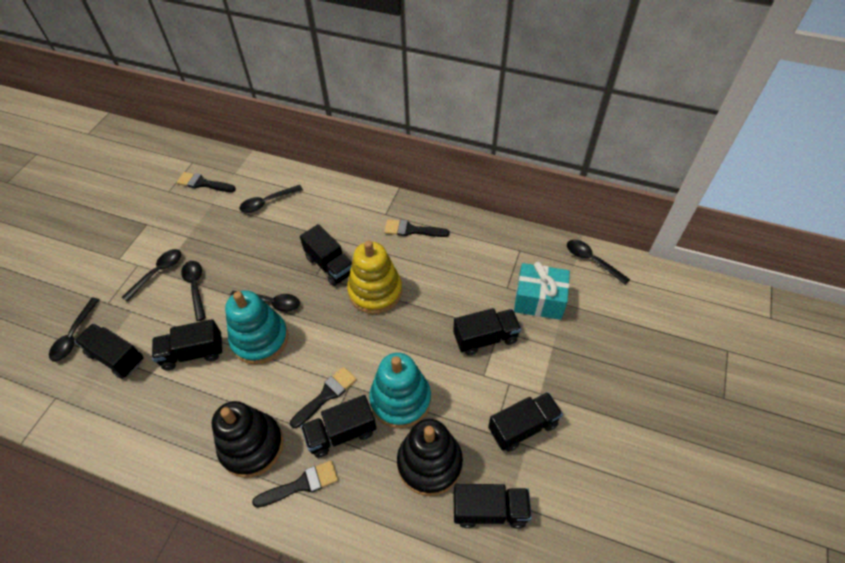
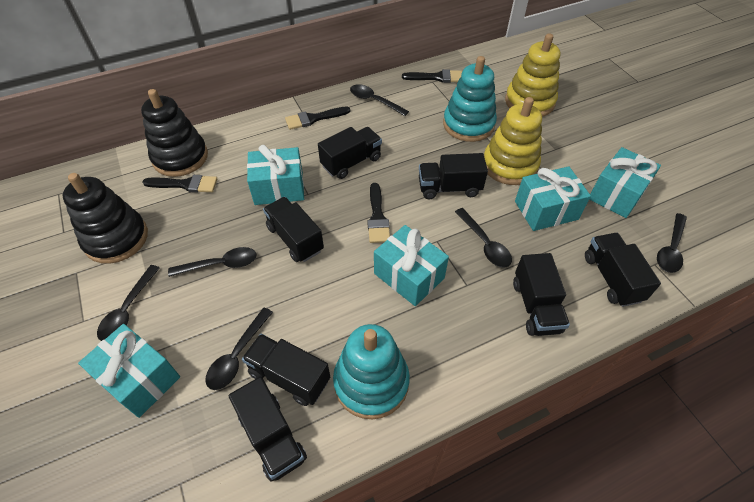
turquoise gift: 1 -> 5
yellow stacking toy: 1 -> 2

